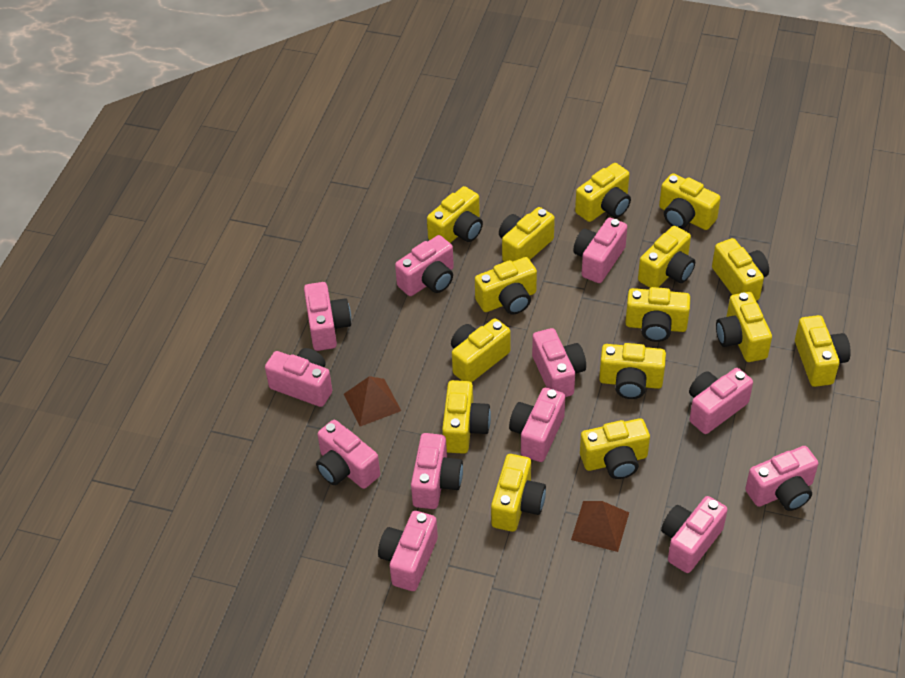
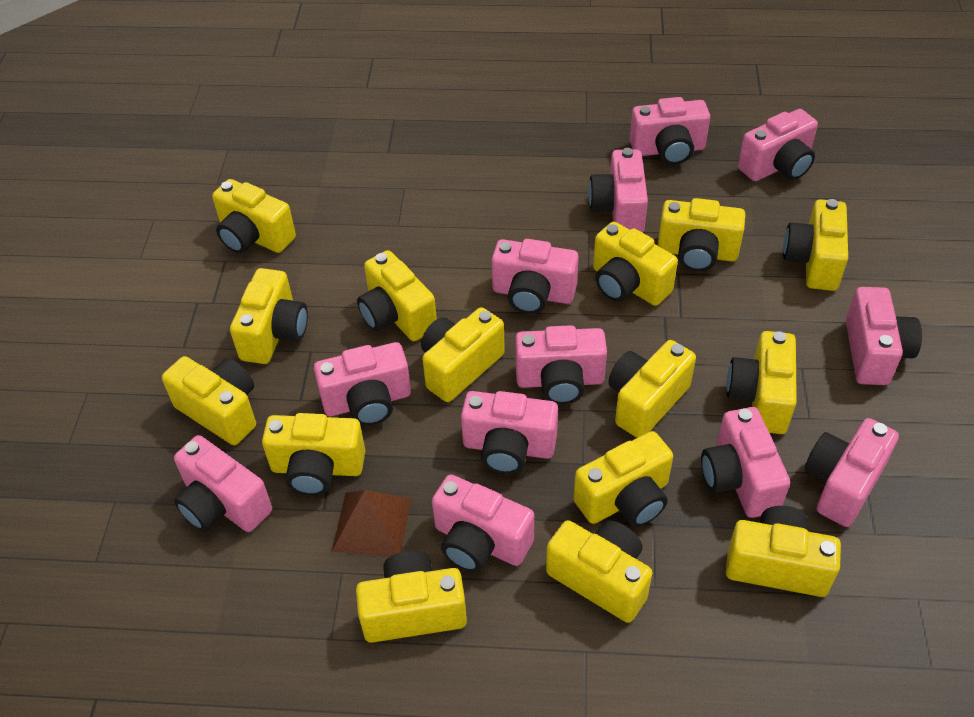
brown pyramid: 2 -> 1

